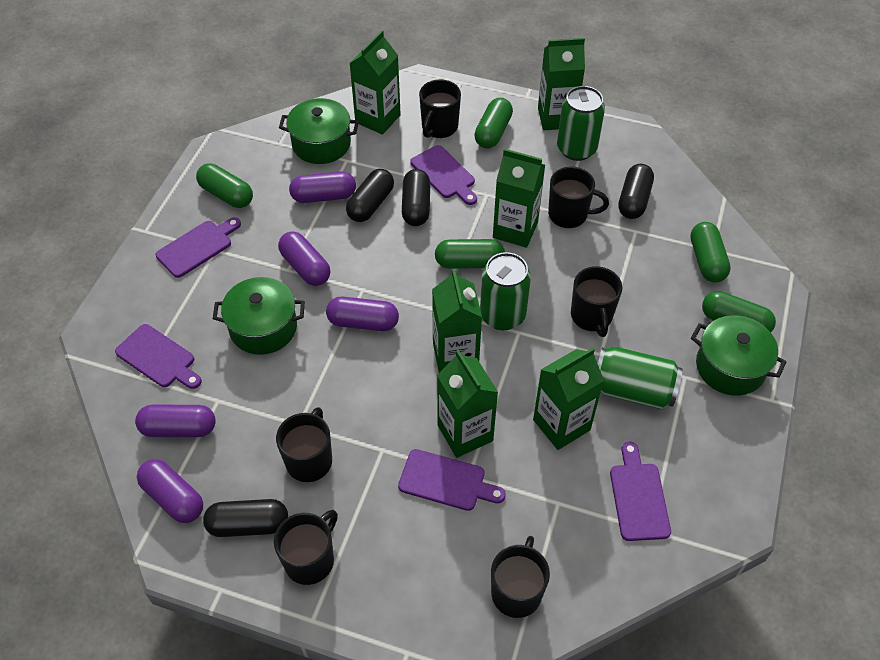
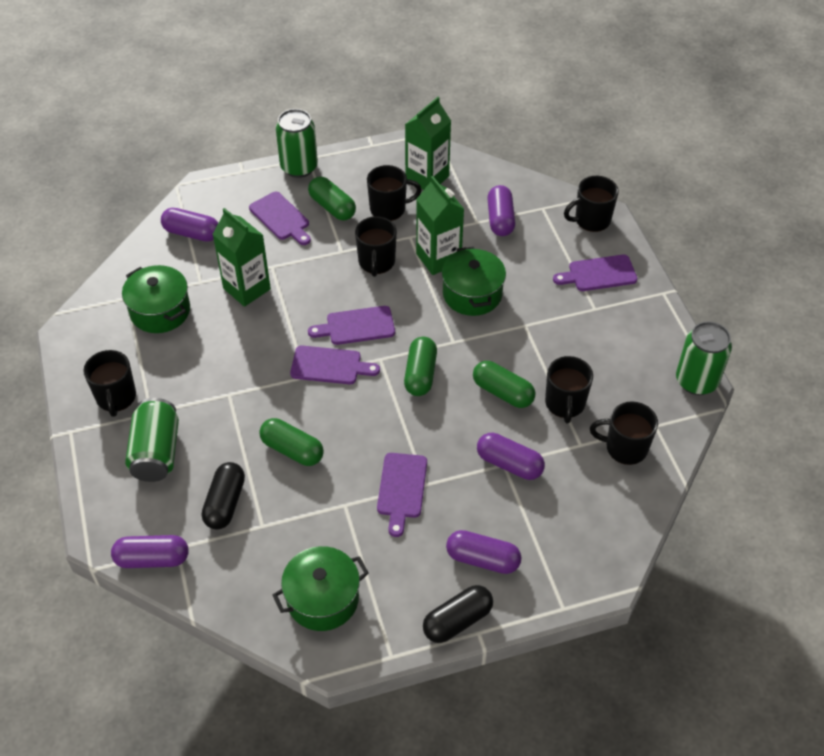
black capsule: 4 -> 2
green capsule: 5 -> 4
green carton: 6 -> 3

